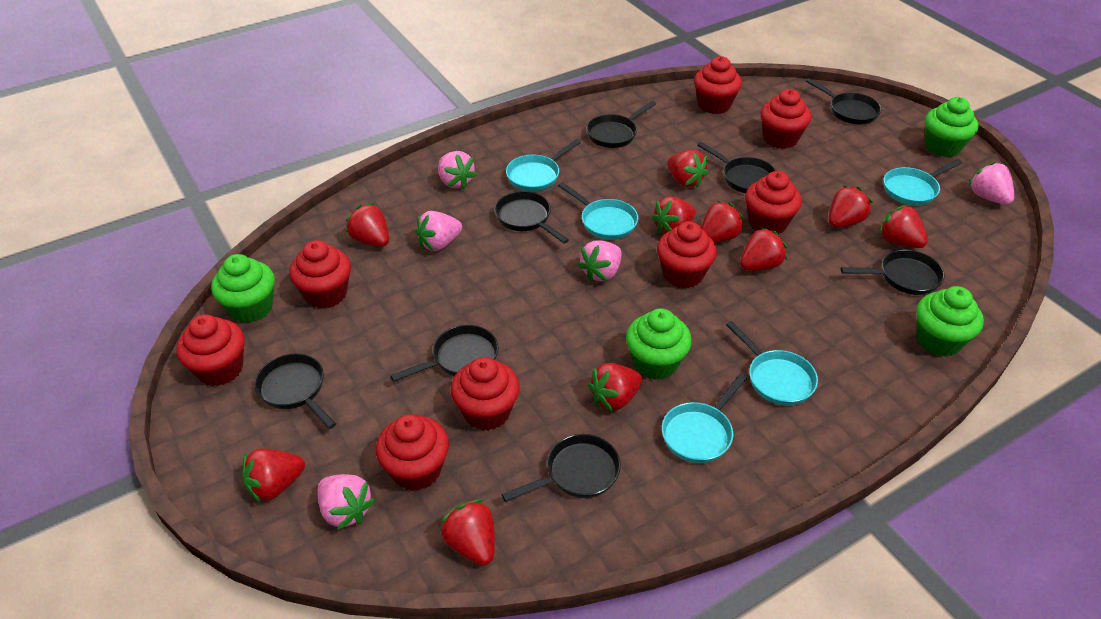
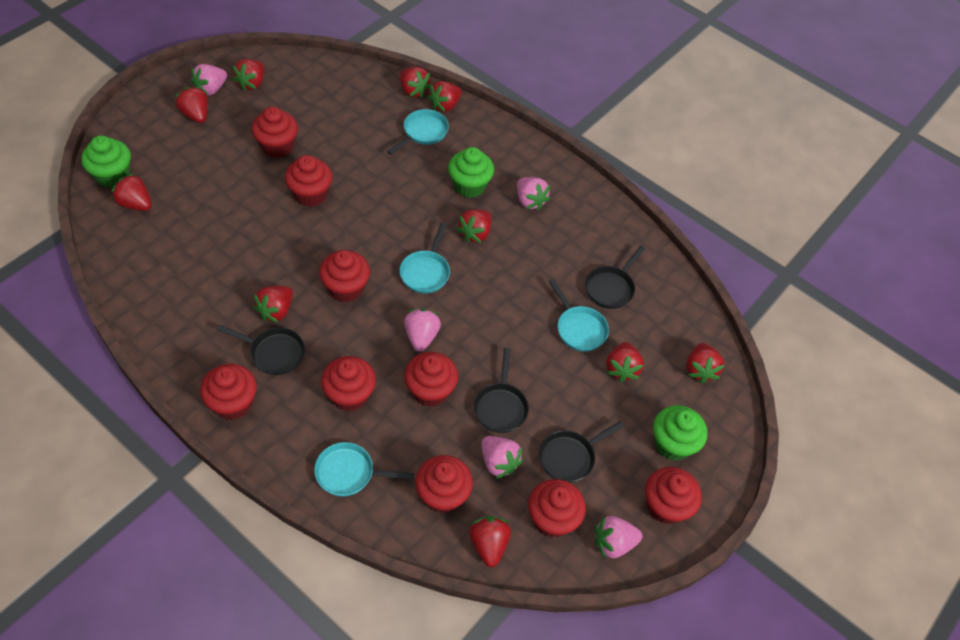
black pan: 8 -> 4
green cupcake: 4 -> 3
red cupcake: 8 -> 9
turquoise pan: 5 -> 4

